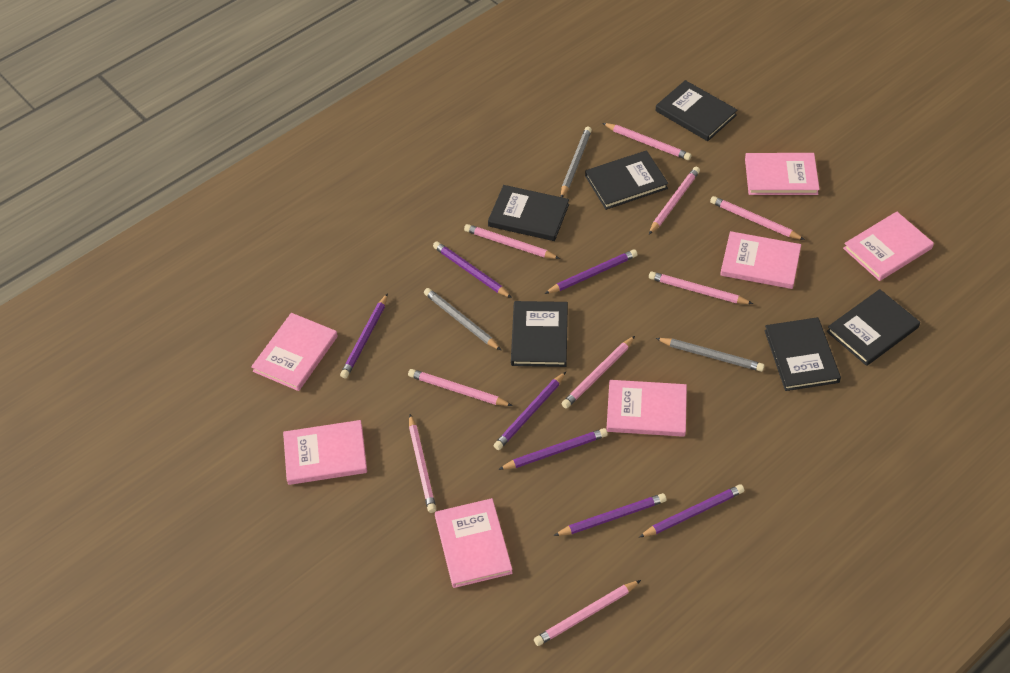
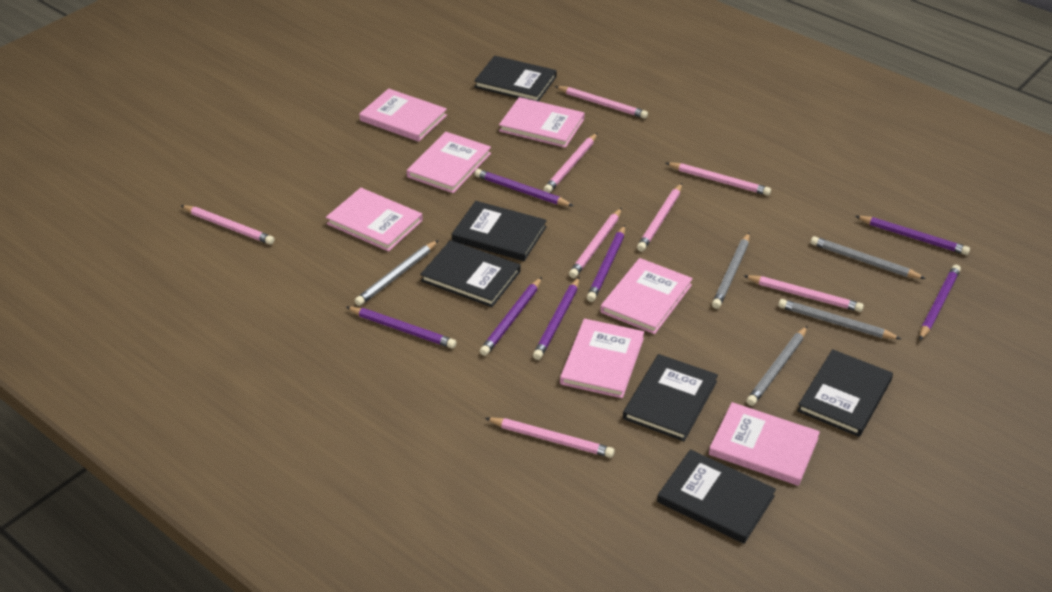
grey pencil: 3 -> 5
pink pencil: 9 -> 8

